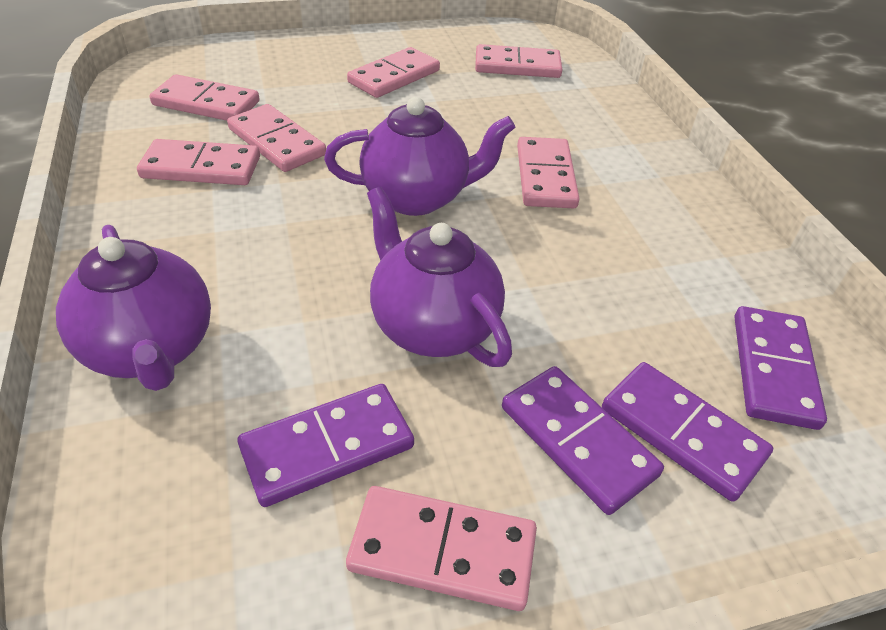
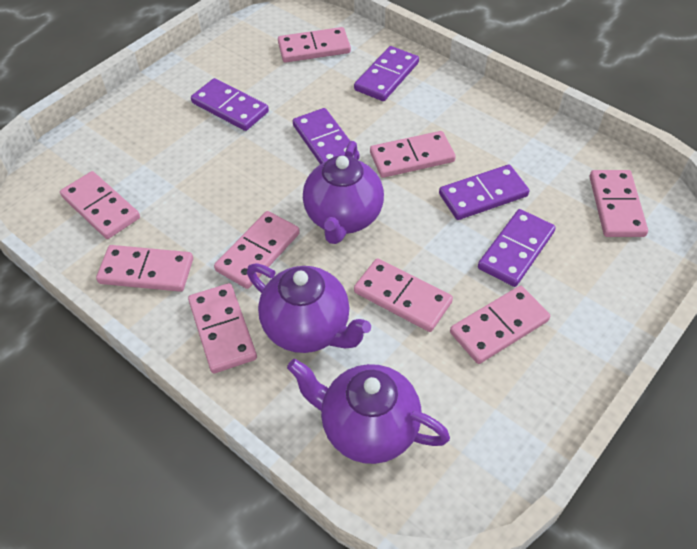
pink domino: 7 -> 9
purple domino: 4 -> 5

